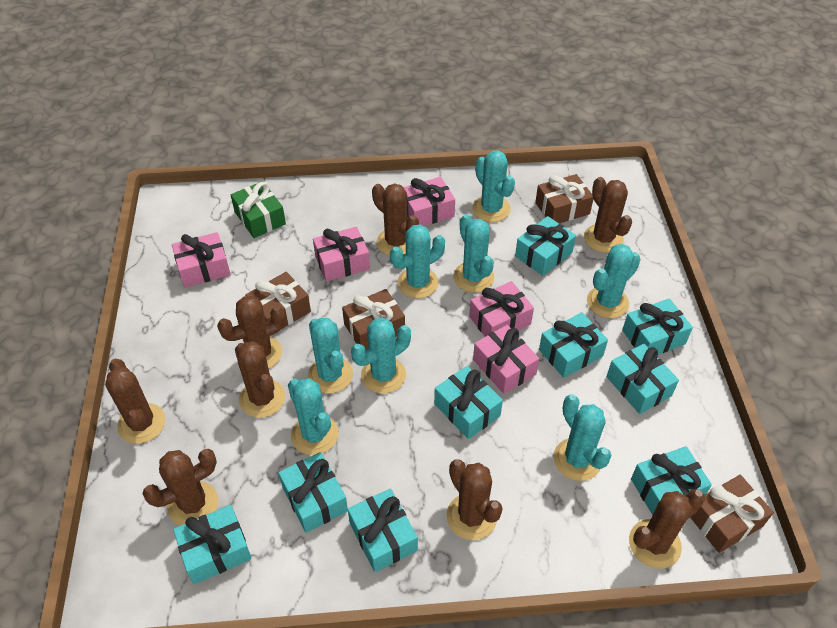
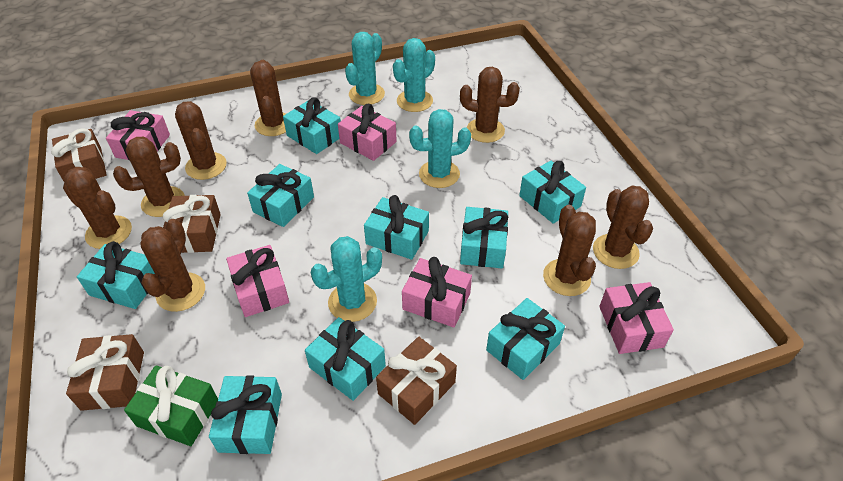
turquoise cactus: 8 -> 4

